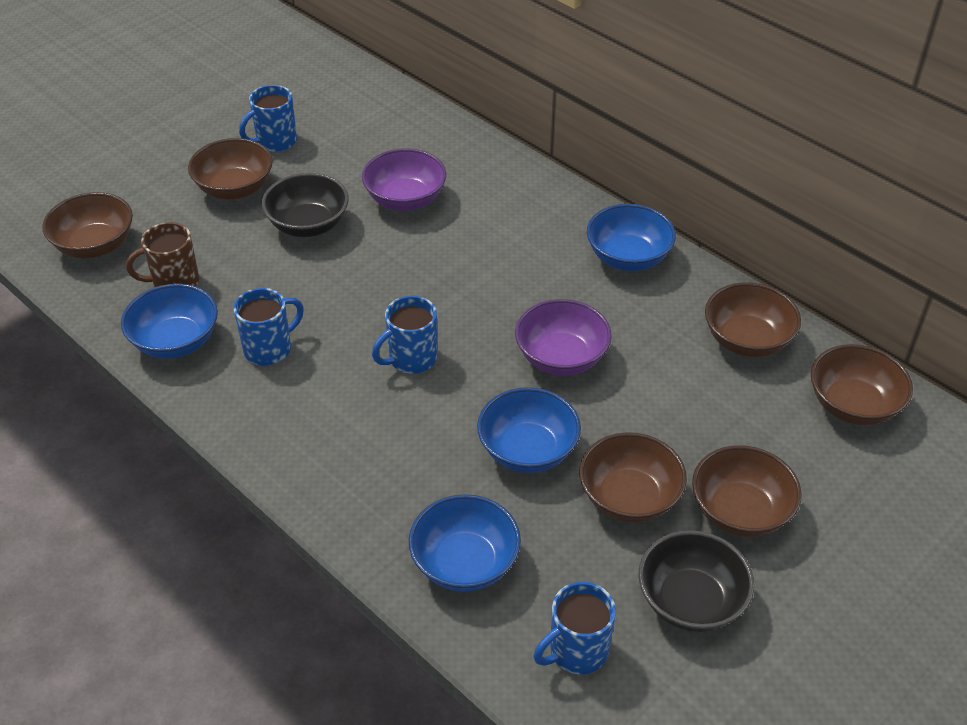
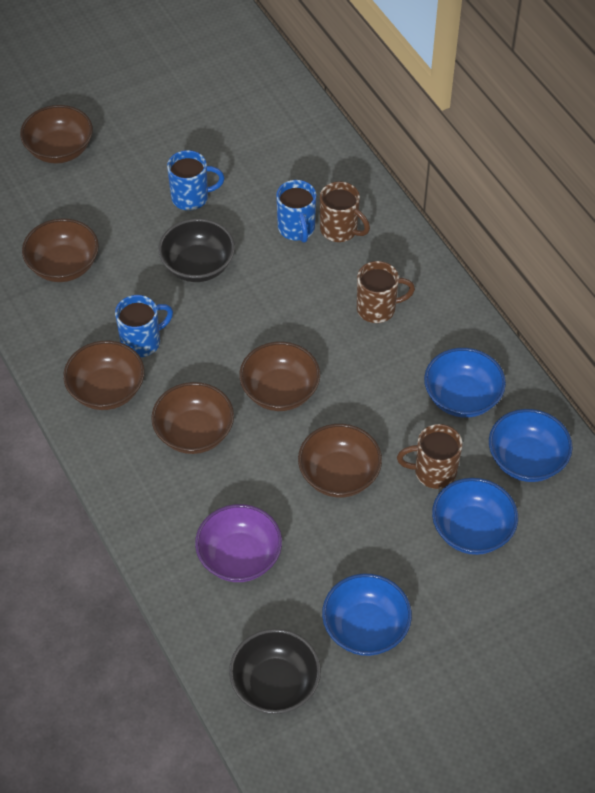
blue mug: 4 -> 3
brown mug: 1 -> 3
purple bowl: 2 -> 1

